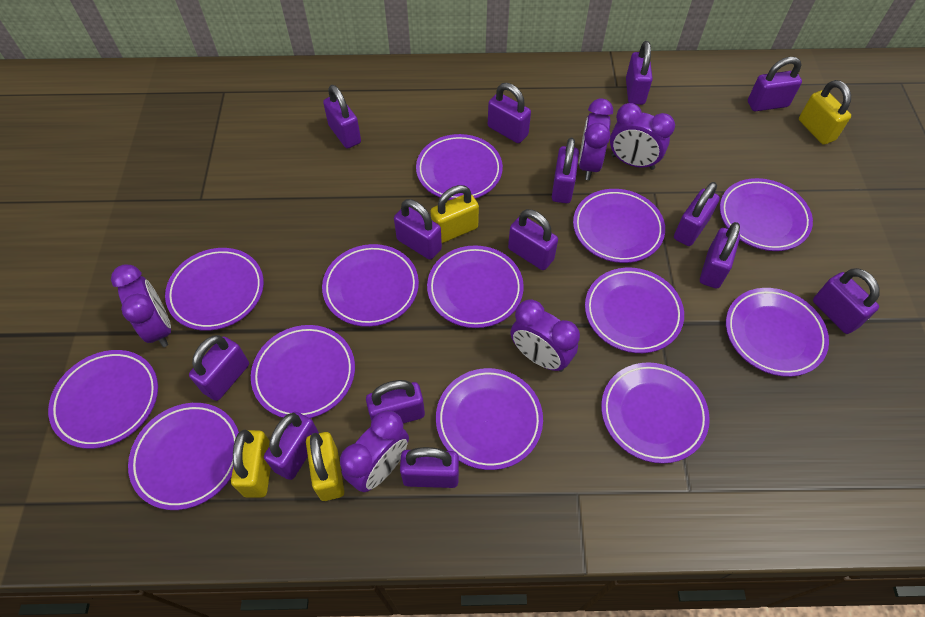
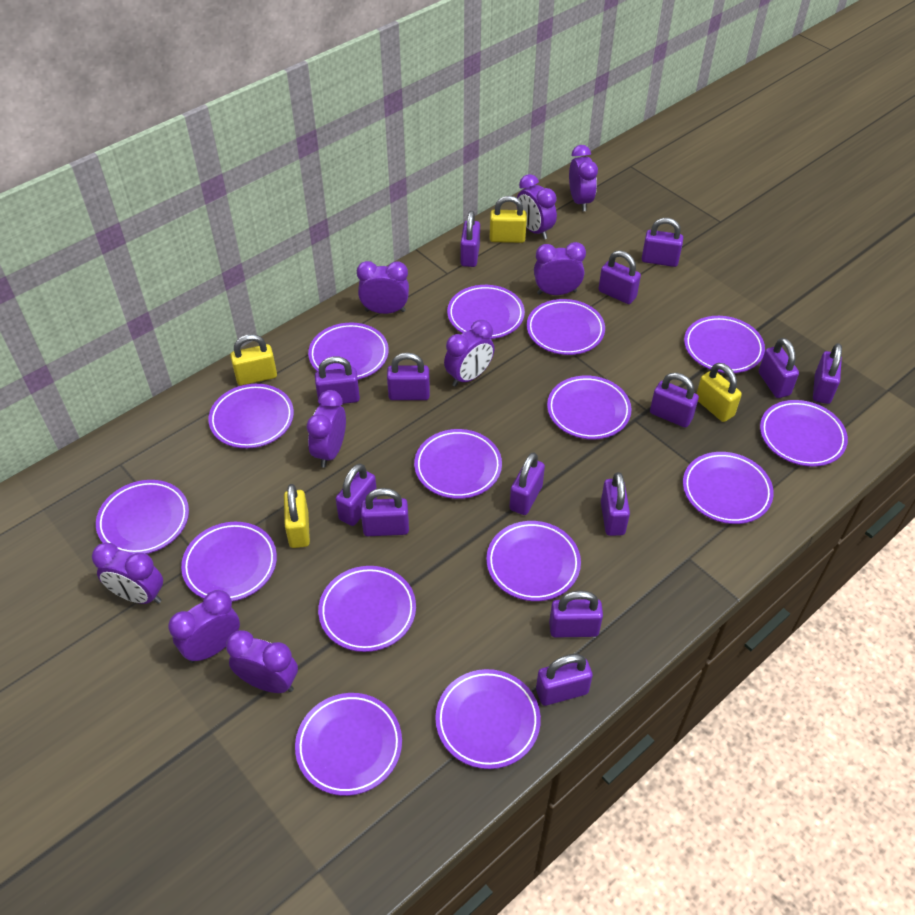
purple clock: 5 -> 9
purple plate: 13 -> 15

